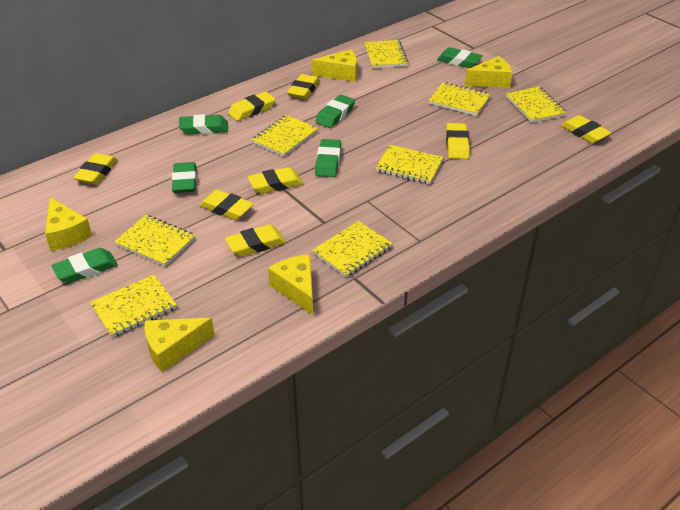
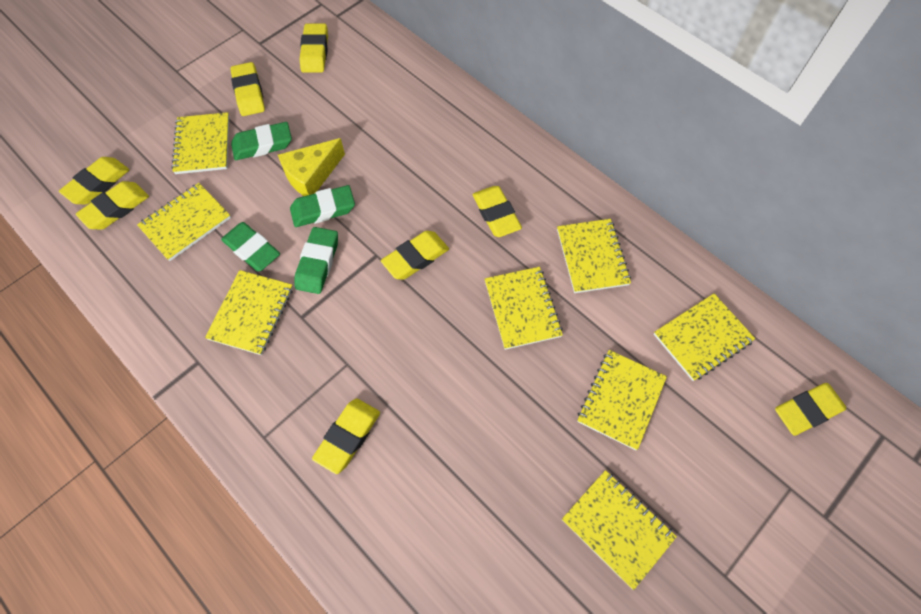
green eraser: 6 -> 4
yellow cheese: 5 -> 1

